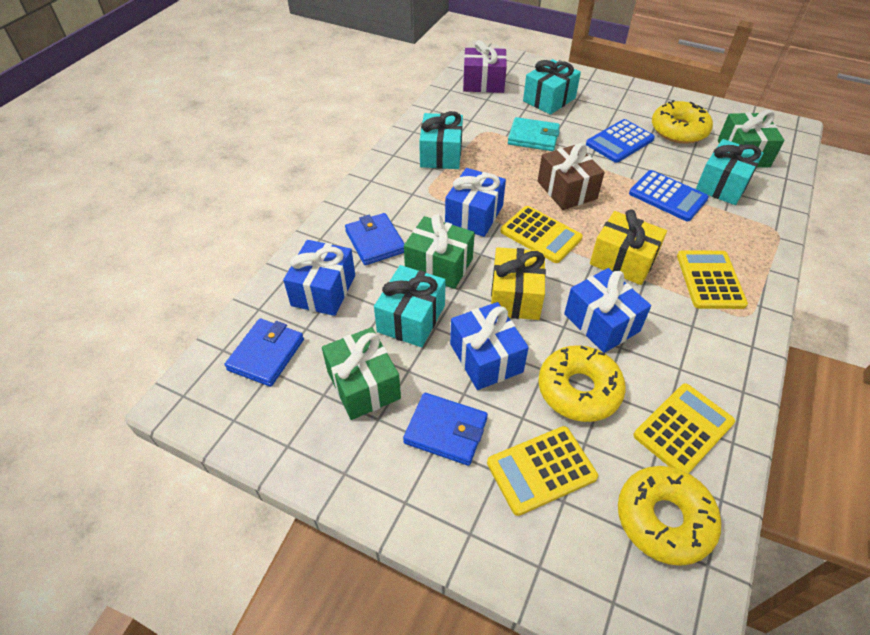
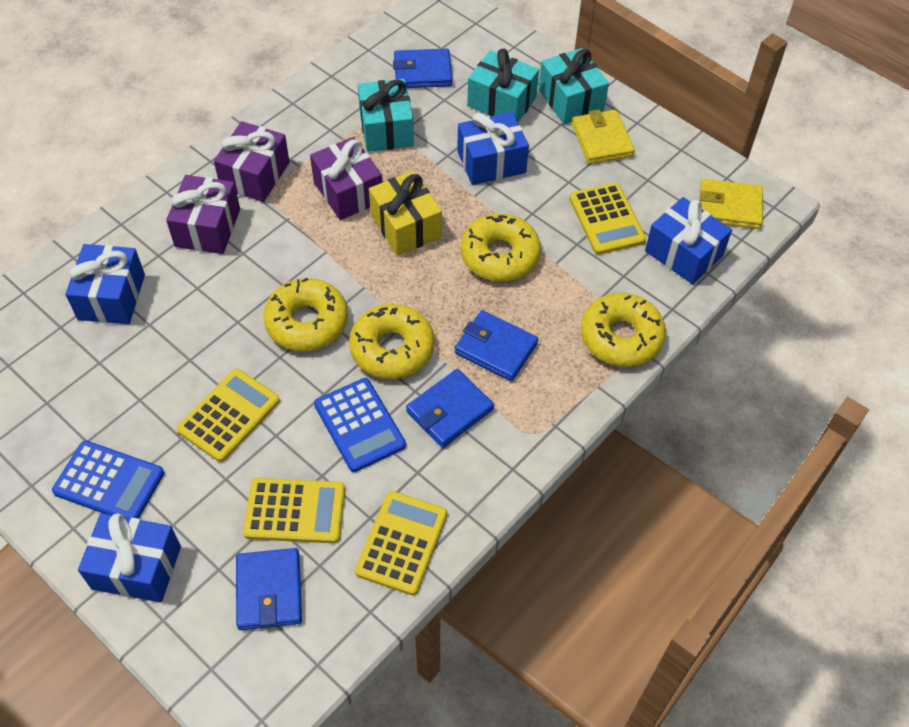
blue wallet: 3 -> 4
brown gift: 1 -> 0
green gift: 3 -> 0
purple gift: 1 -> 3
turquoise gift: 4 -> 3
turquoise wallet: 1 -> 0
yellow donut: 3 -> 4
yellow gift: 2 -> 1
yellow wallet: 0 -> 2

